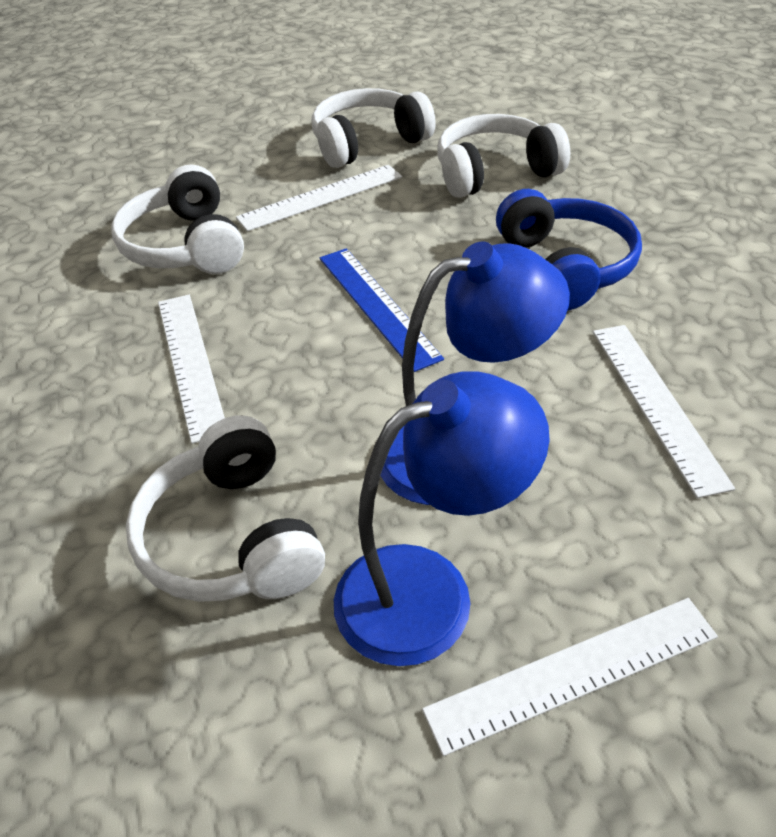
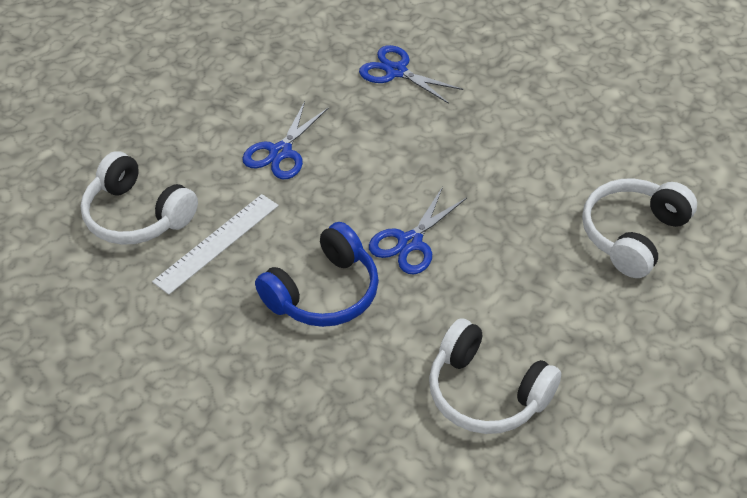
blue lamp: 2 -> 0
blue ruler: 1 -> 0
blue scissors: 0 -> 3
white headphones: 4 -> 3
white ruler: 4 -> 1

